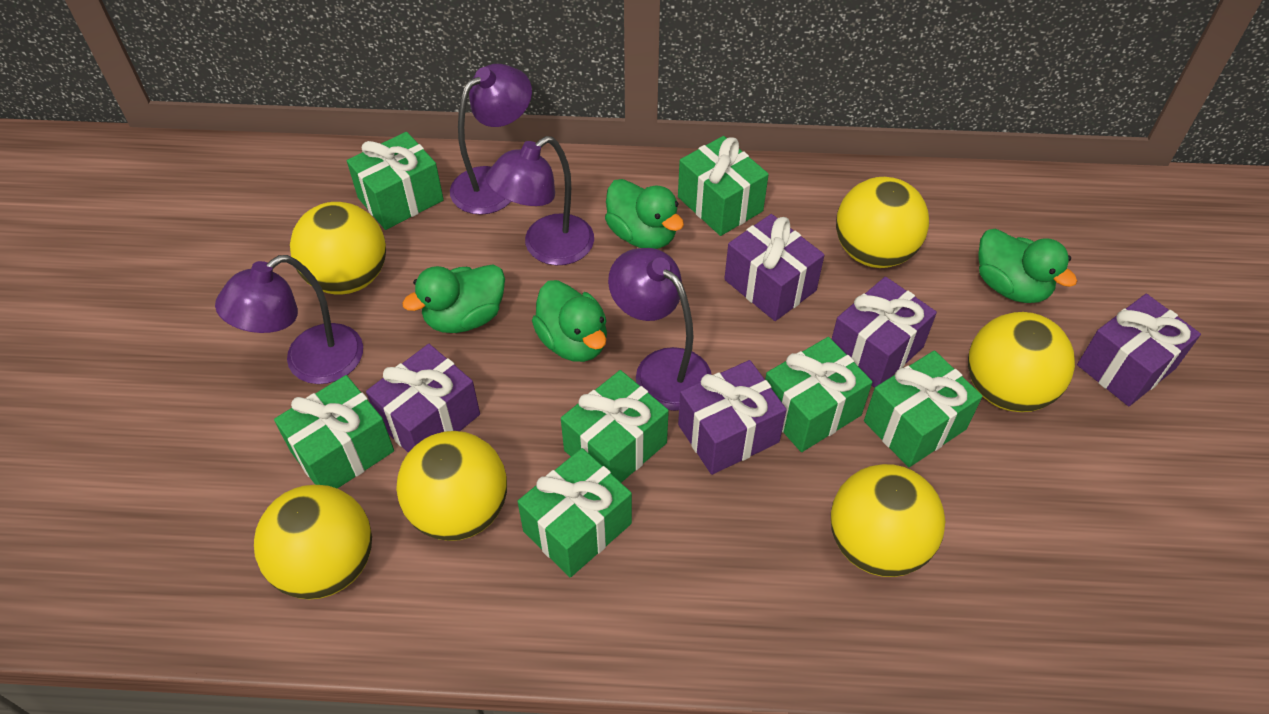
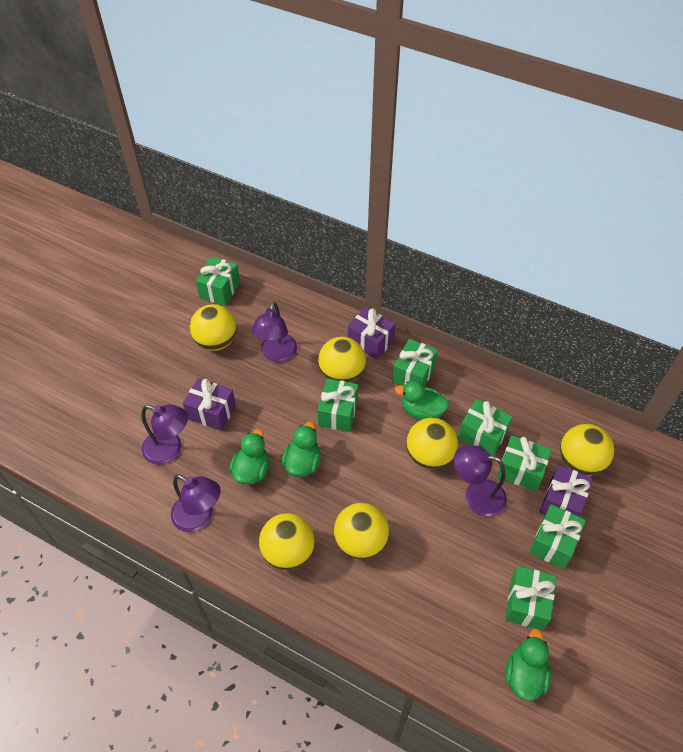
purple gift: 5 -> 3

